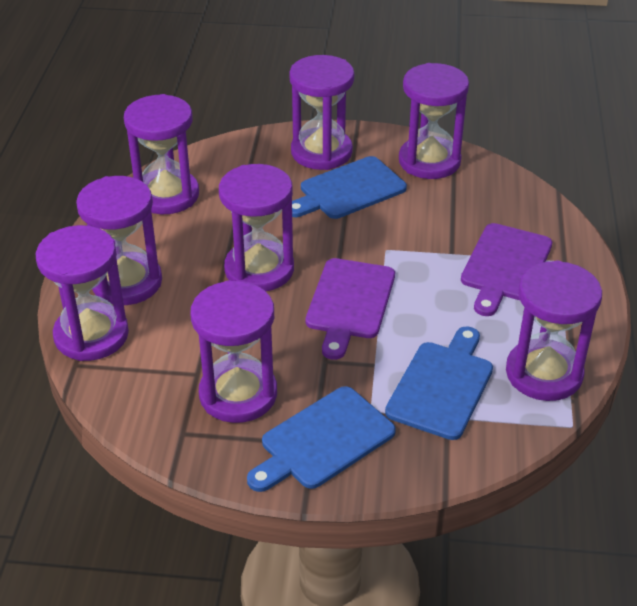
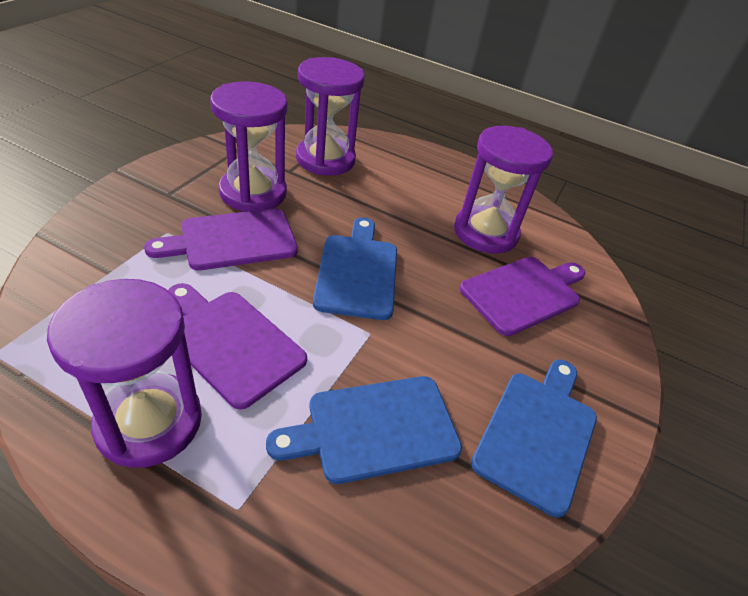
purple cutting board: 2 -> 3
purple hourglass: 8 -> 4

